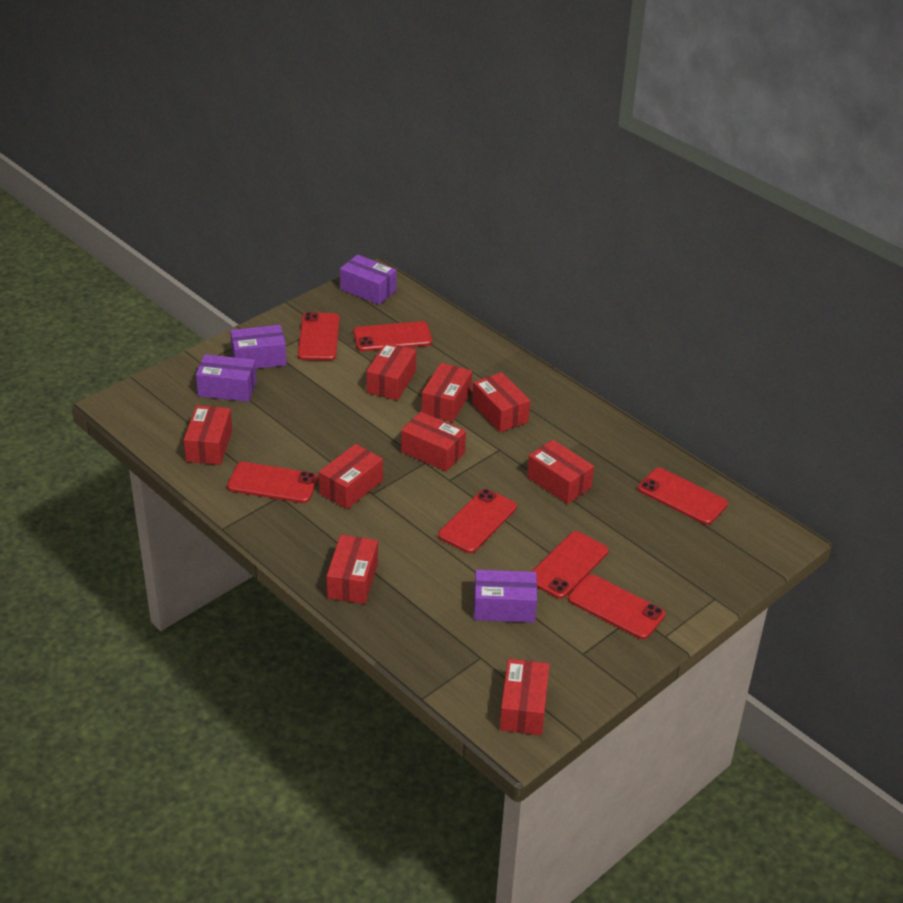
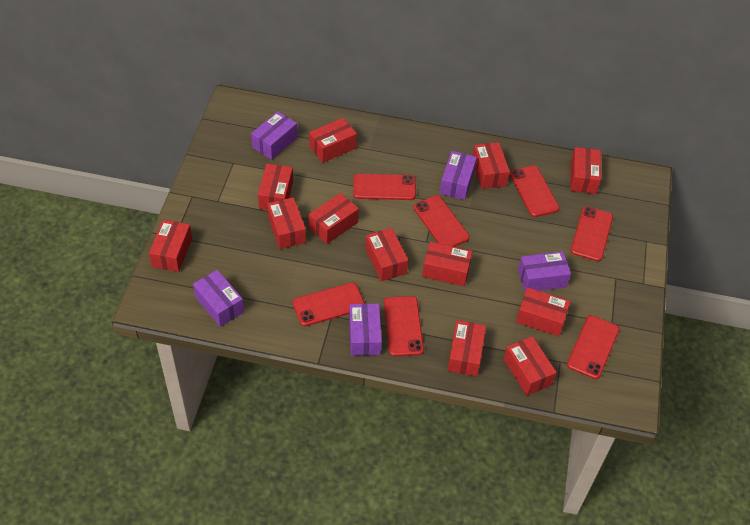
purple box: 4 -> 5
red box: 9 -> 12

